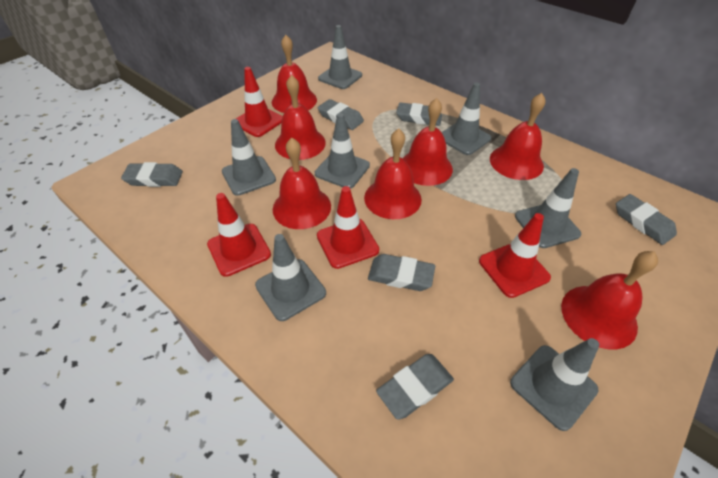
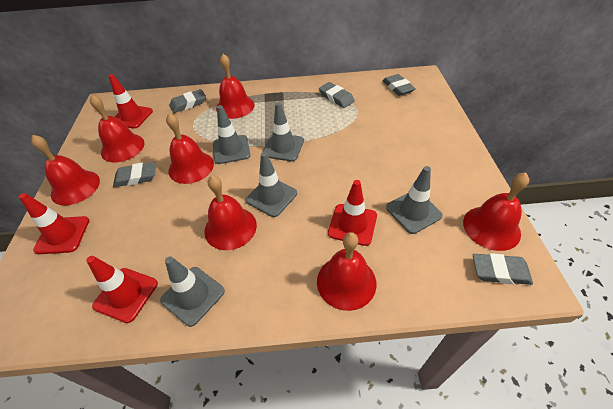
grey eraser: 6 -> 5
grey traffic cone: 7 -> 5

